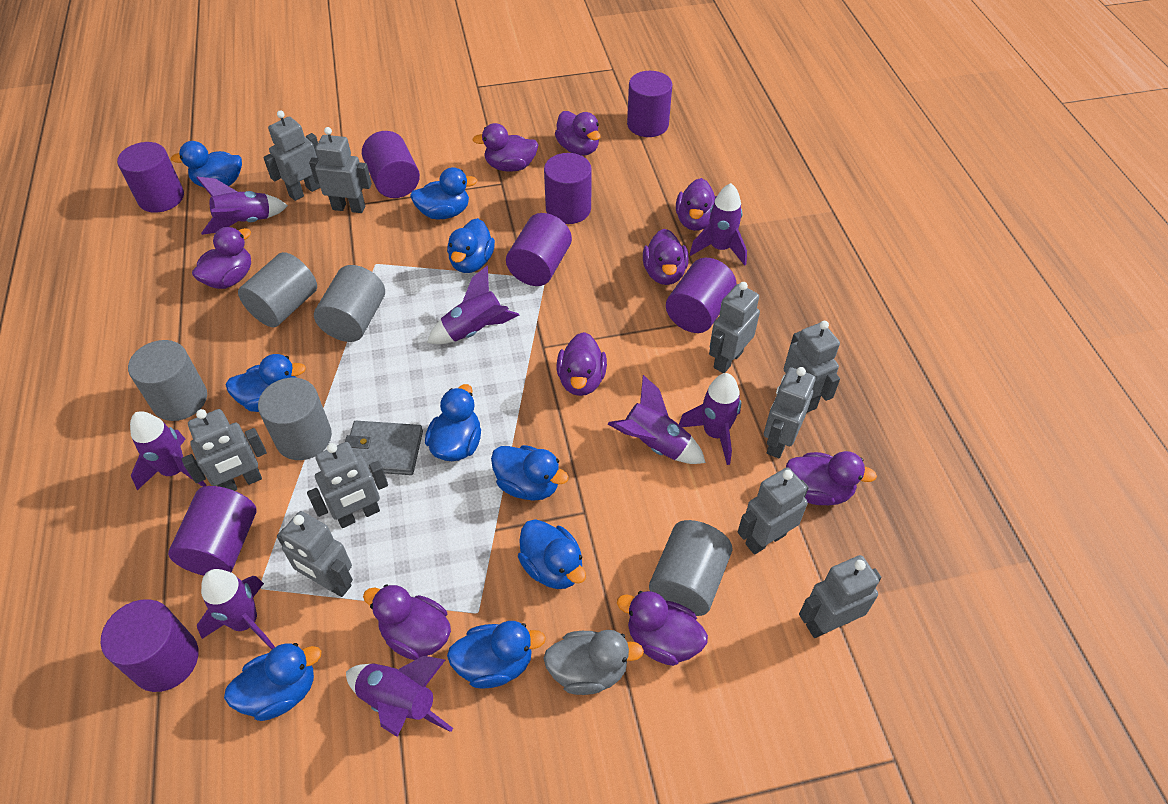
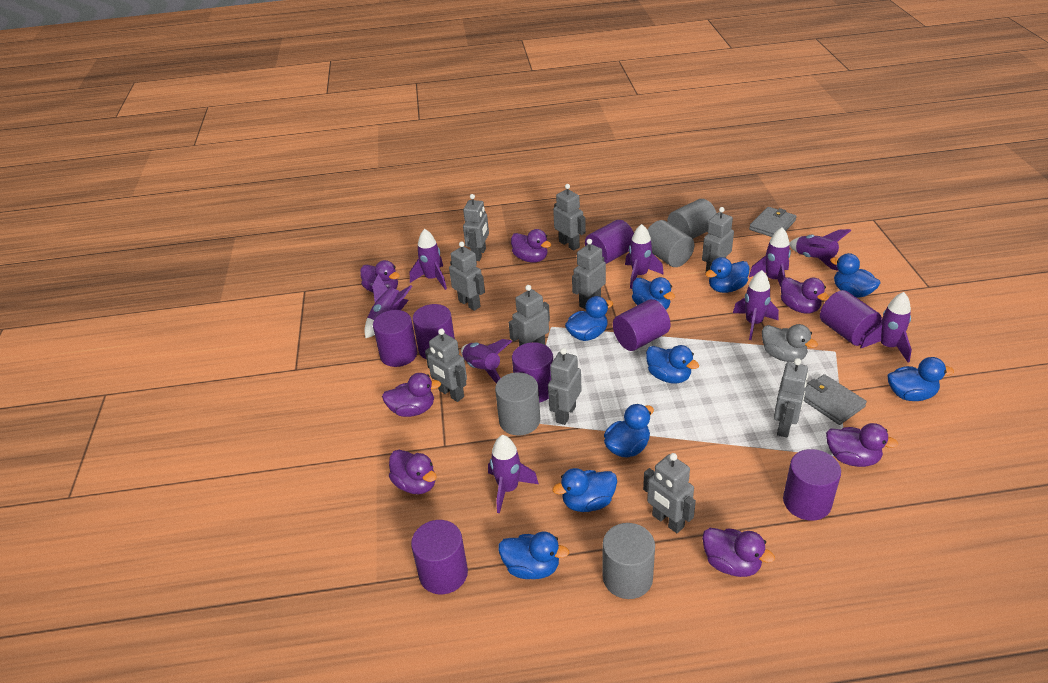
grey cylinder: 5 -> 4
grey wallet: 1 -> 2
purple duck: 9 -> 7
purple rocket: 8 -> 9

